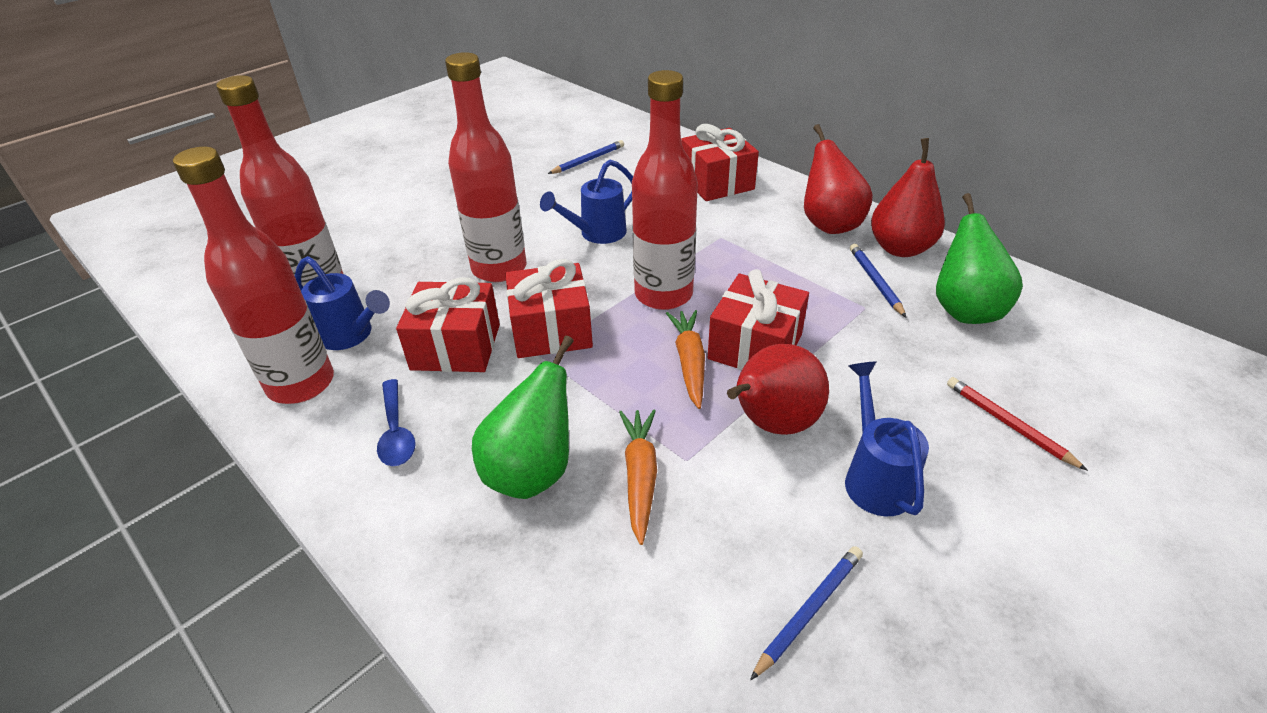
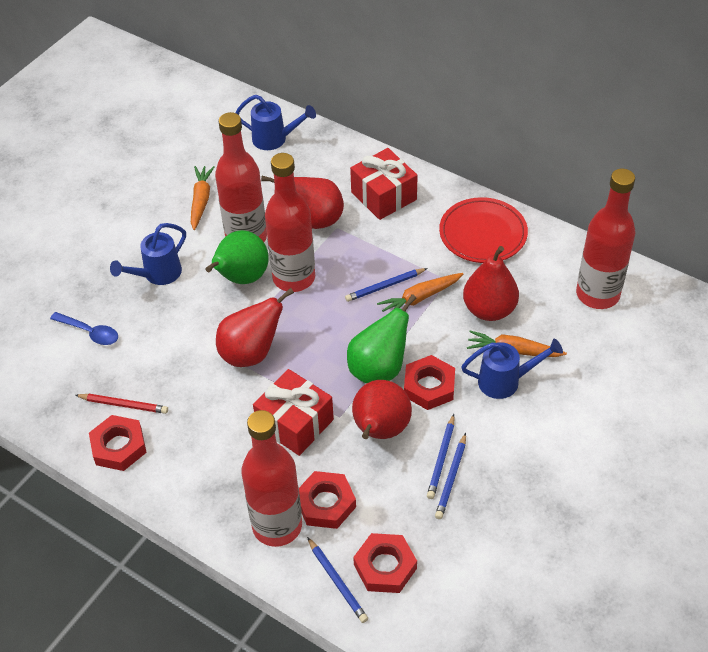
blue pencil: 3 -> 4
orange carrot: 2 -> 3
red gift: 4 -> 2
red nut: 0 -> 4
red pear: 3 -> 4
red plate: 0 -> 1

